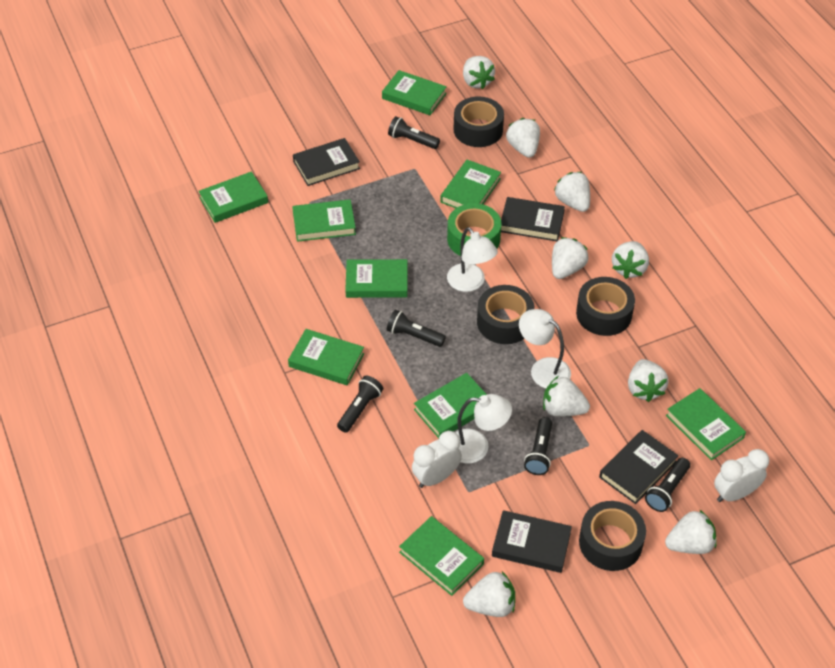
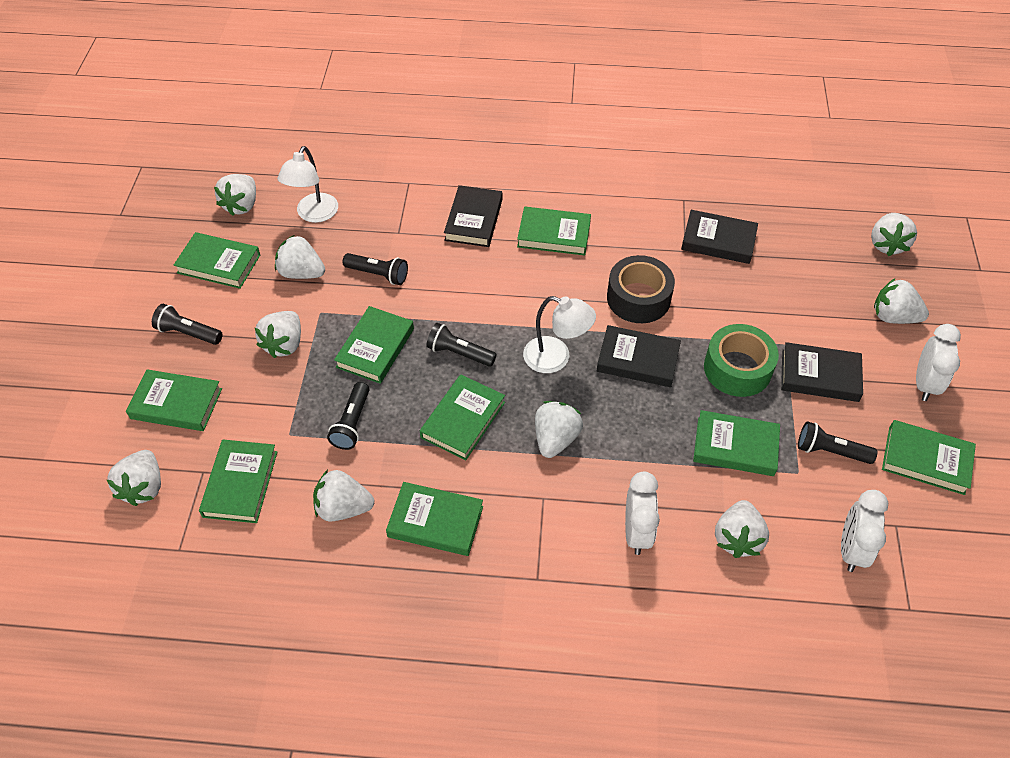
black tape: 4 -> 1
white clock: 2 -> 3
white lamp: 3 -> 2

